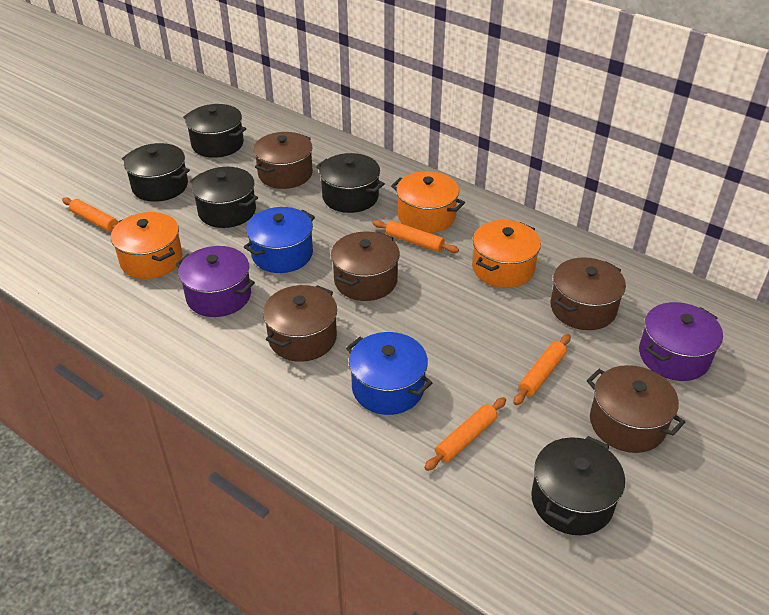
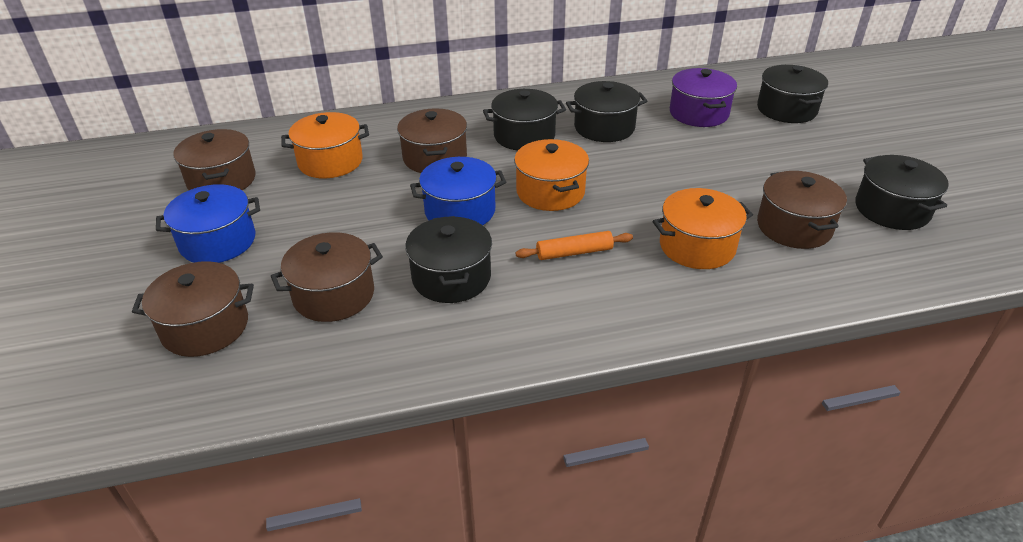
orange rolling pin: 4 -> 1
purple pot: 2 -> 1

